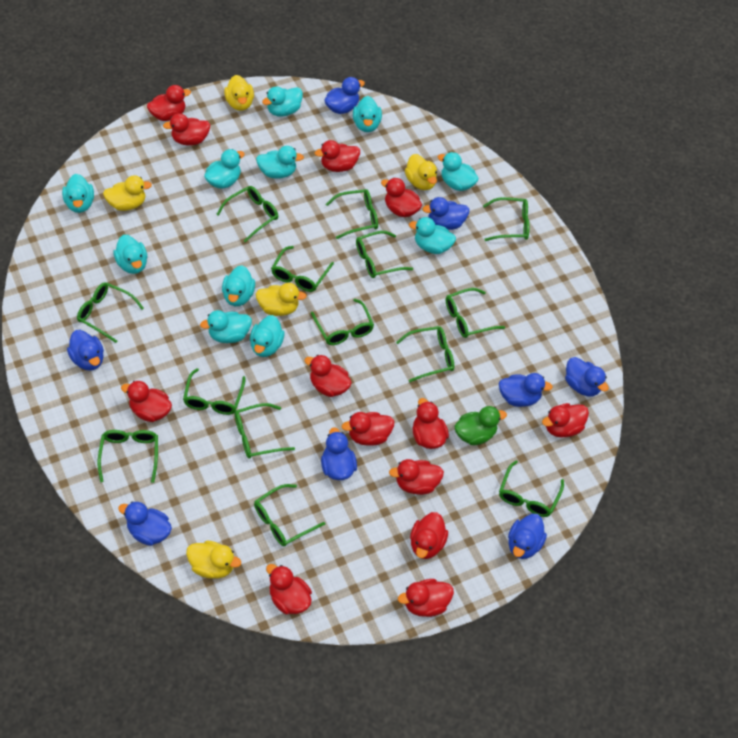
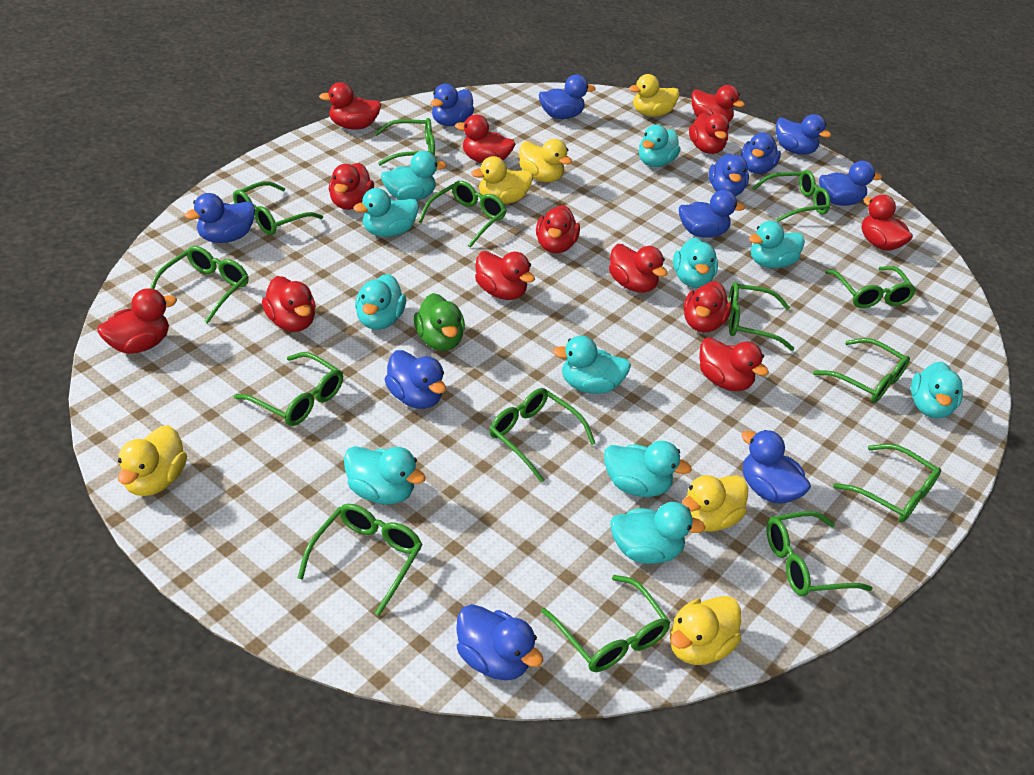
blue duck: 8 -> 11
yellow duck: 5 -> 6

